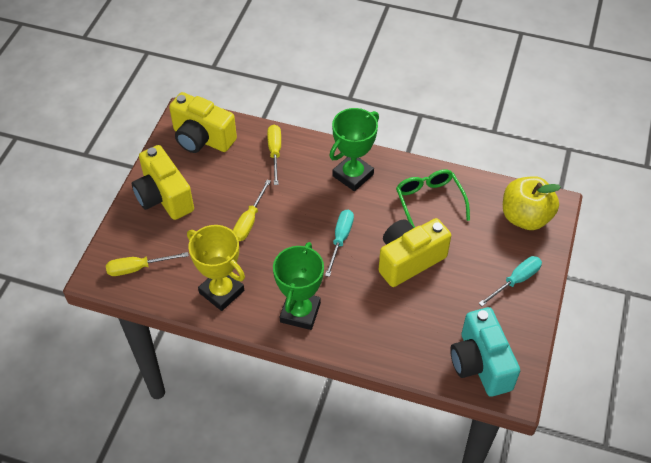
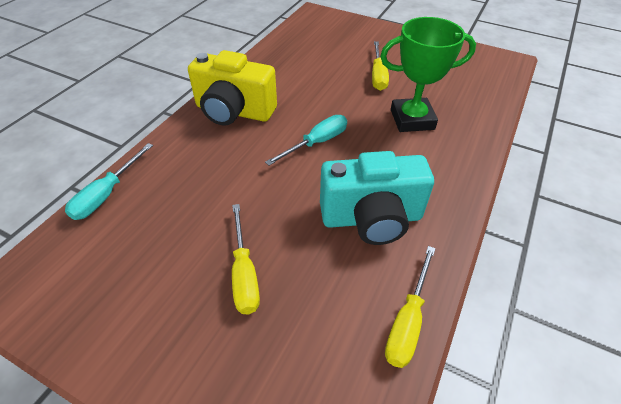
green glasses: 1 -> 0
green trophy: 2 -> 1
yellow apple: 1 -> 0
yellow camera: 3 -> 1
yellow trophy: 1 -> 0

